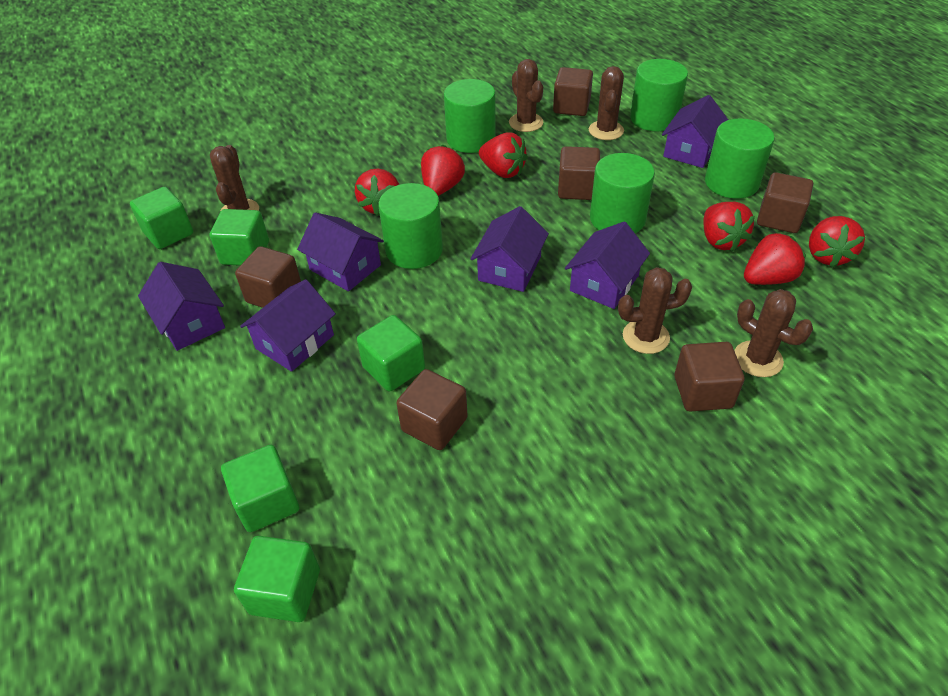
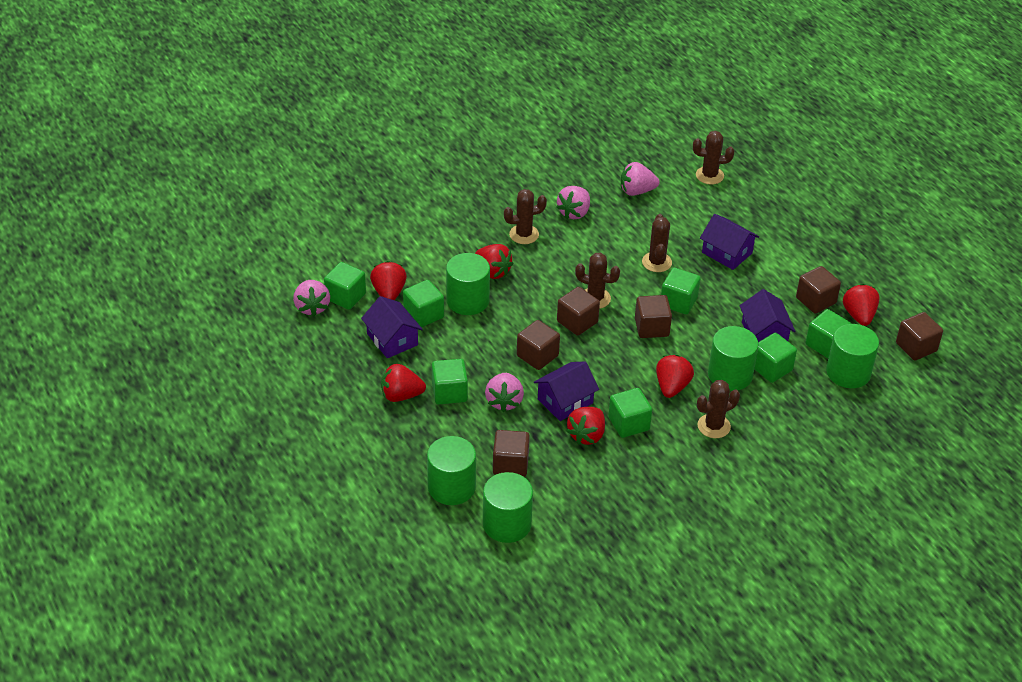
green cube: 5 -> 7
pink strawberry: 0 -> 4
purple house: 6 -> 4

